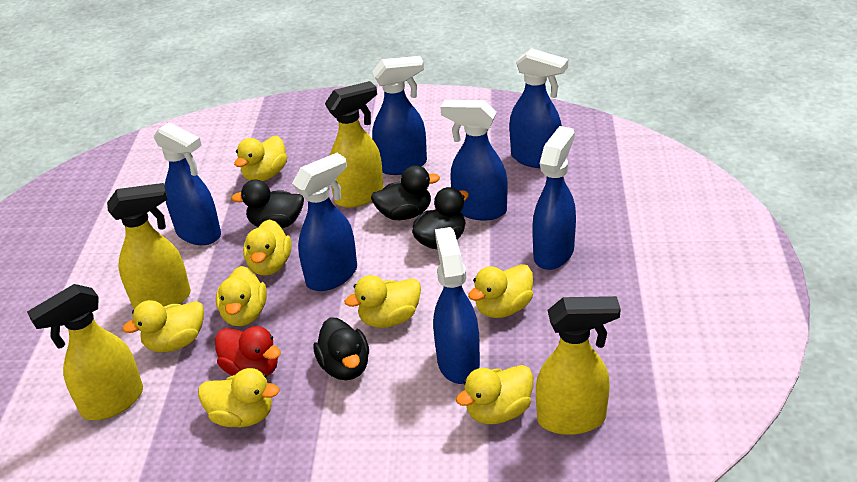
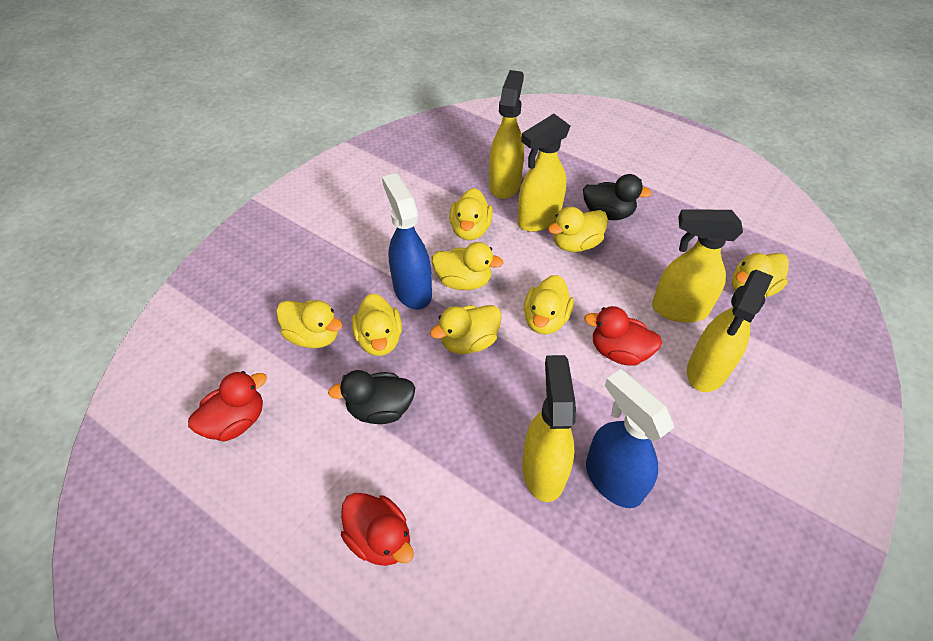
black duck: 4 -> 2
blue spray bottle: 7 -> 2
red duck: 1 -> 3
yellow spray bottle: 4 -> 5

